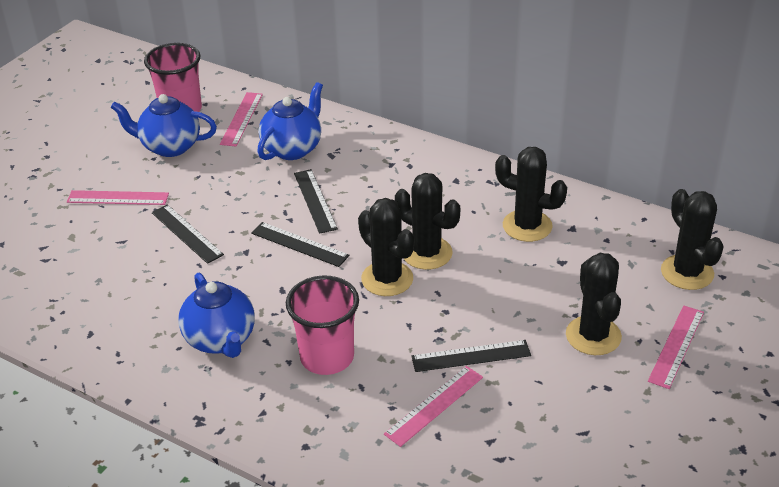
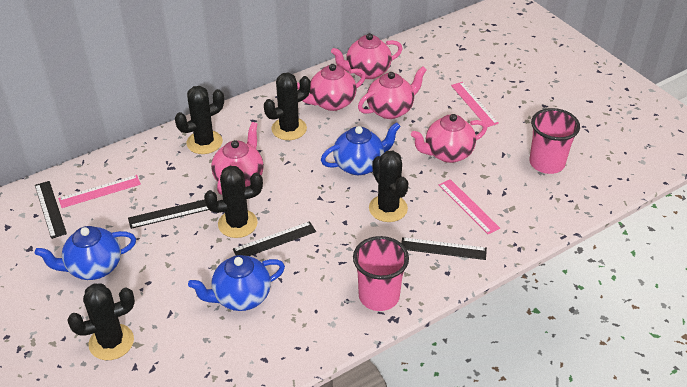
pink ruler: 4 -> 3
pink teapot: 0 -> 5

